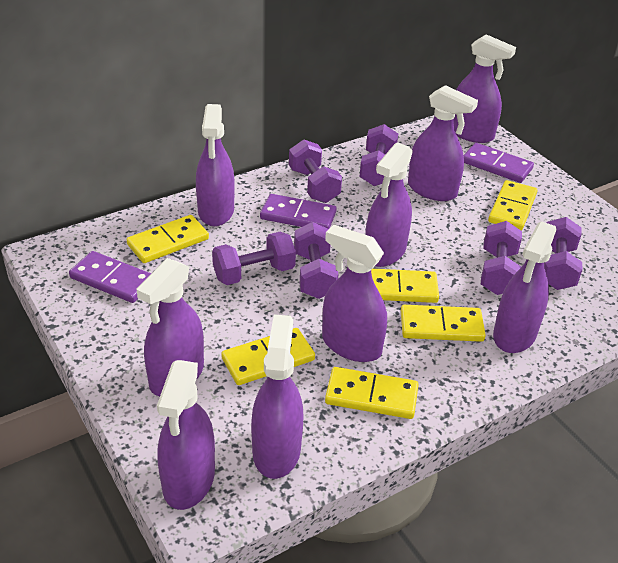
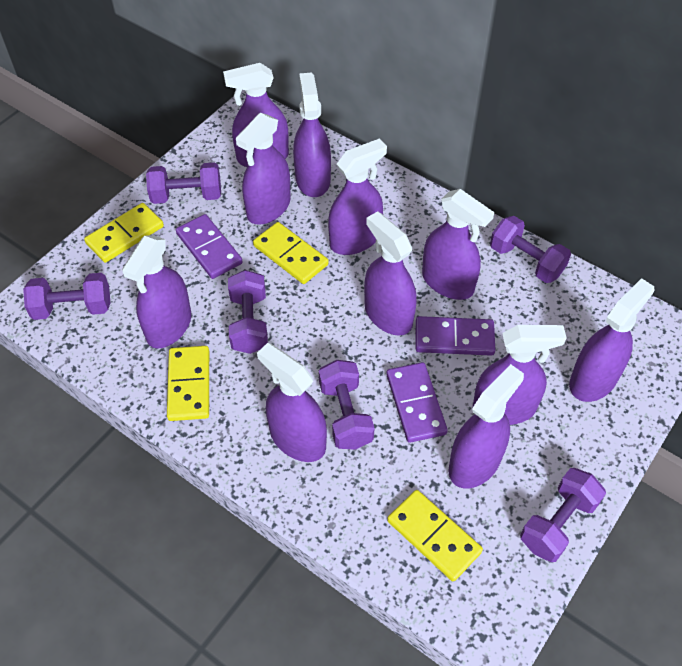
purple spray bottle: 9 -> 11
yellow domino: 6 -> 4

